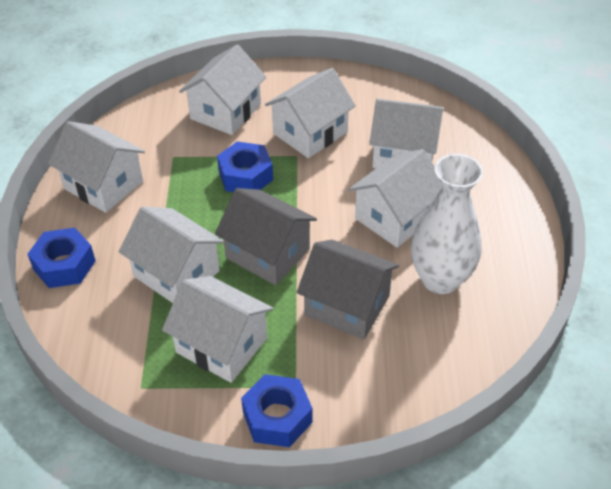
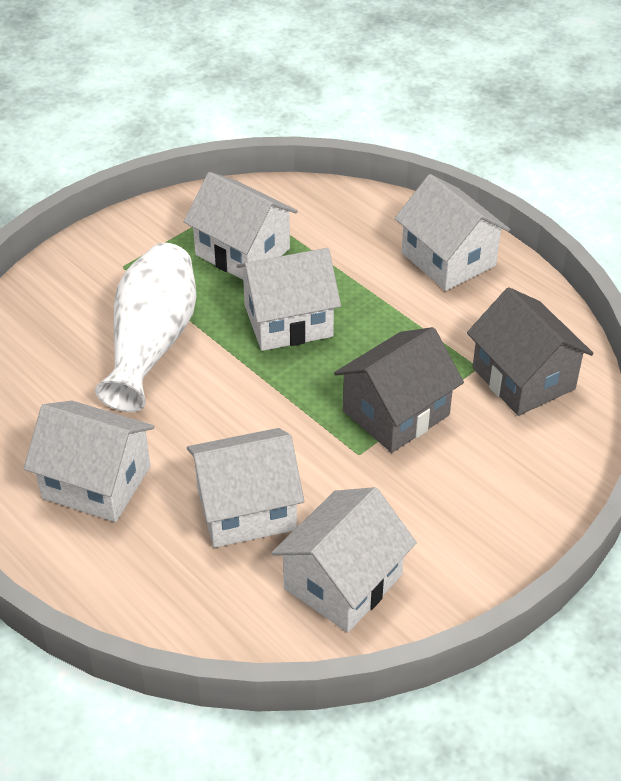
blue nut: 3 -> 0
white house: 7 -> 6

